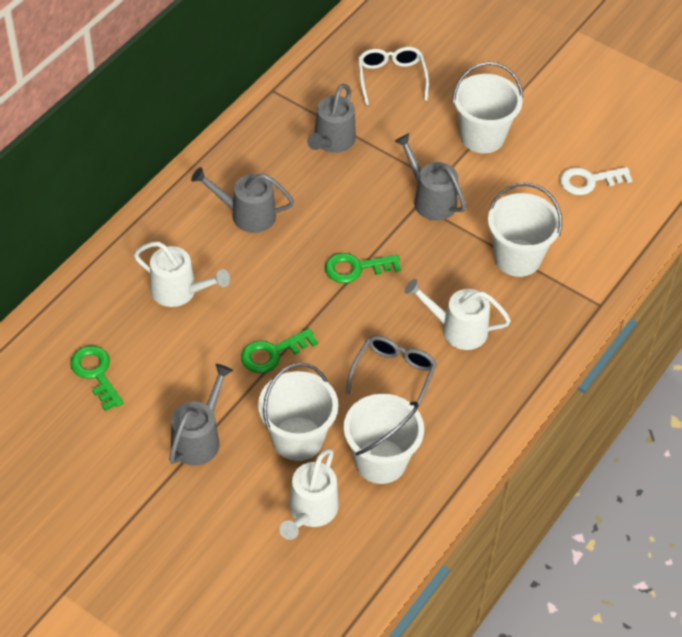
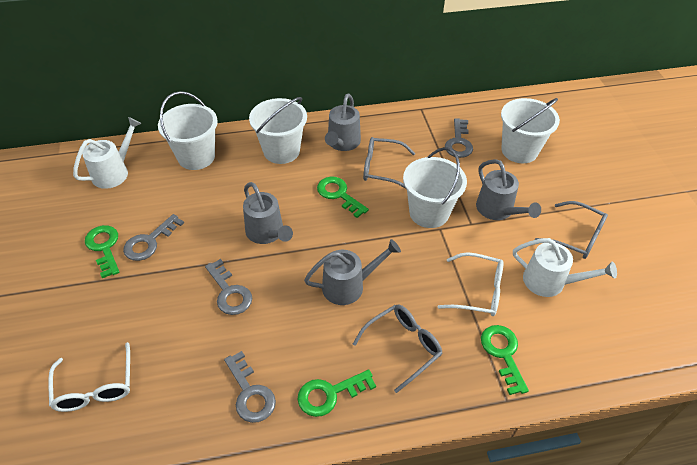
green key: 3 -> 4
grey glasses: 1 -> 3
grey key: 0 -> 4
white glasses: 1 -> 2
white key: 1 -> 0
white watering can: 3 -> 2

